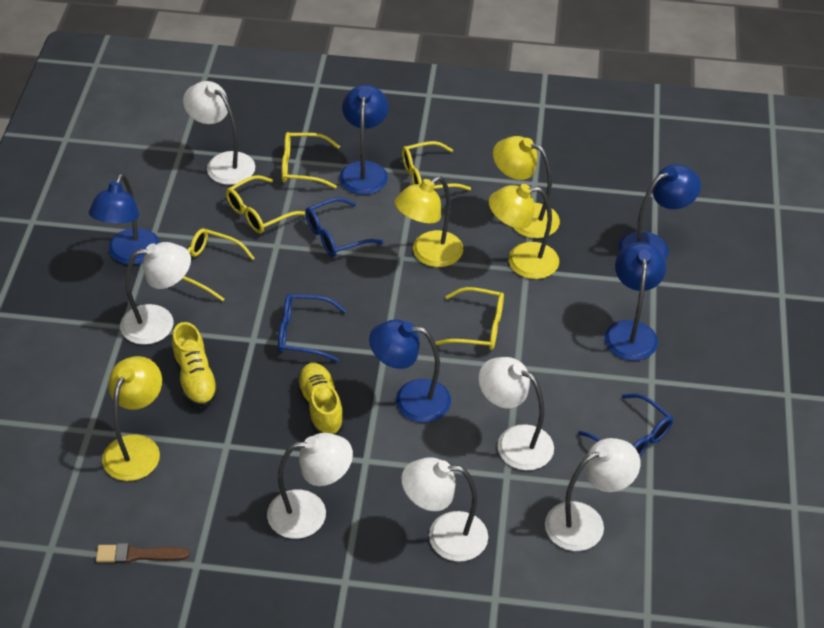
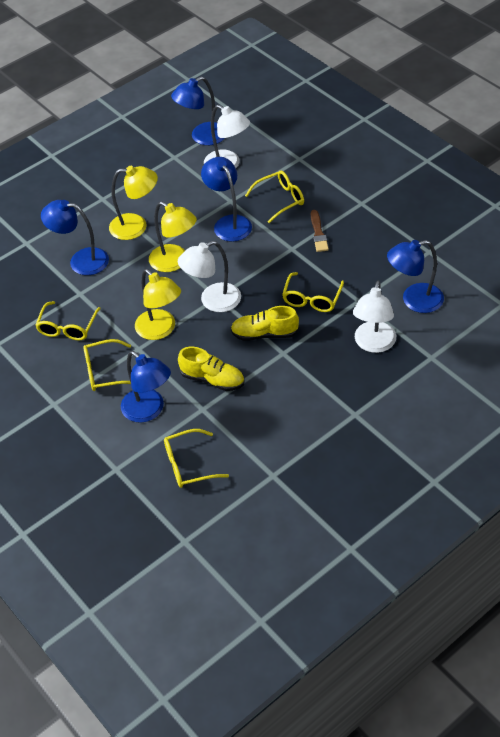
blue glasses: 3 -> 0
white lamp: 6 -> 3
yellow lamp: 4 -> 3

